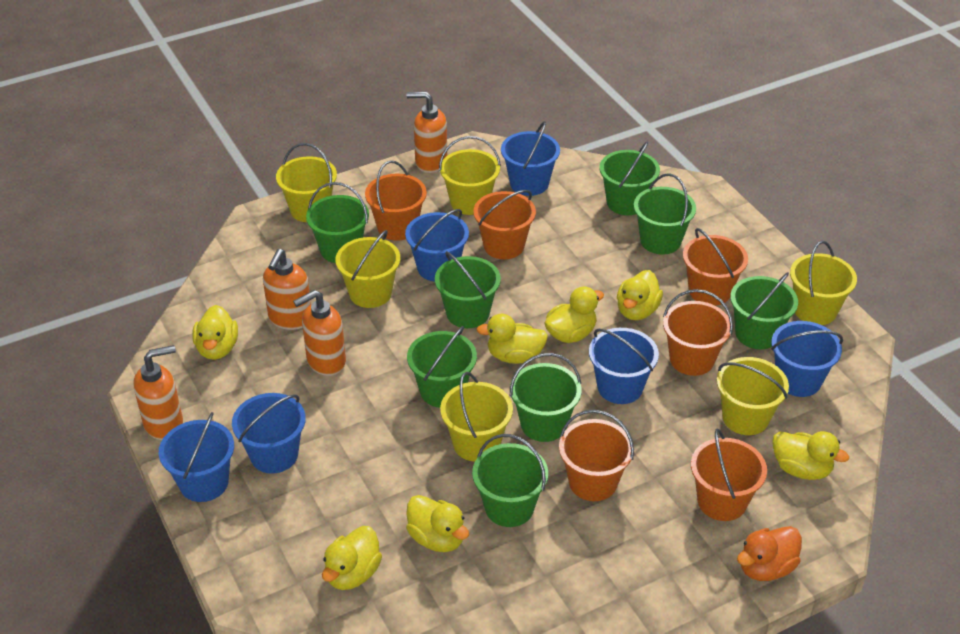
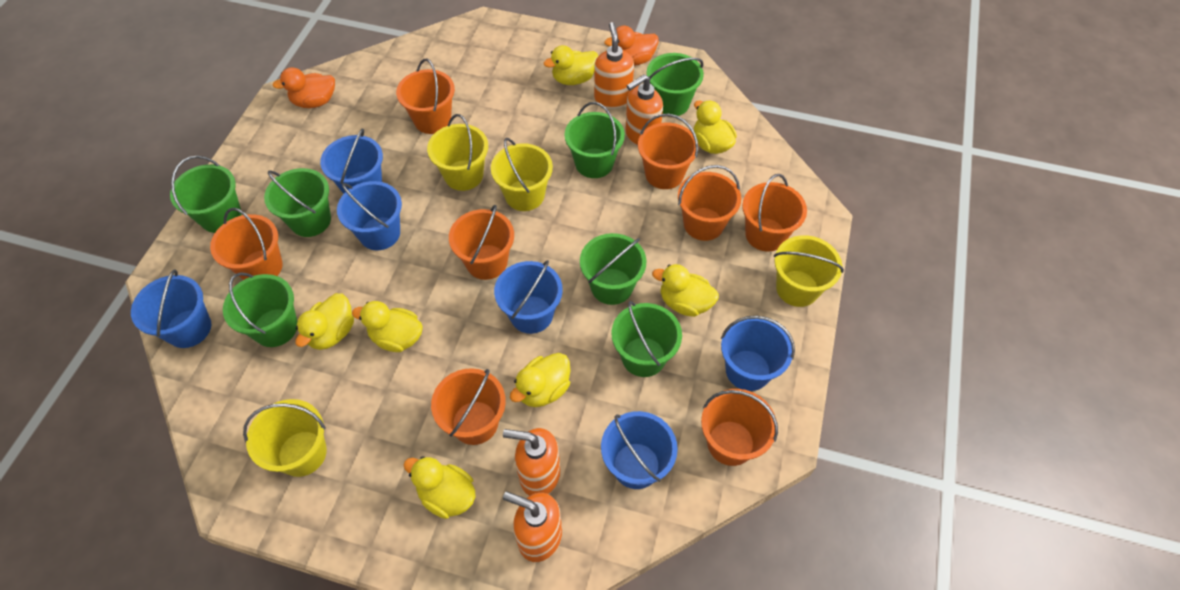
green bucket: 8 -> 7
orange bucket: 6 -> 8
orange duck: 1 -> 2
yellow bucket: 6 -> 4

